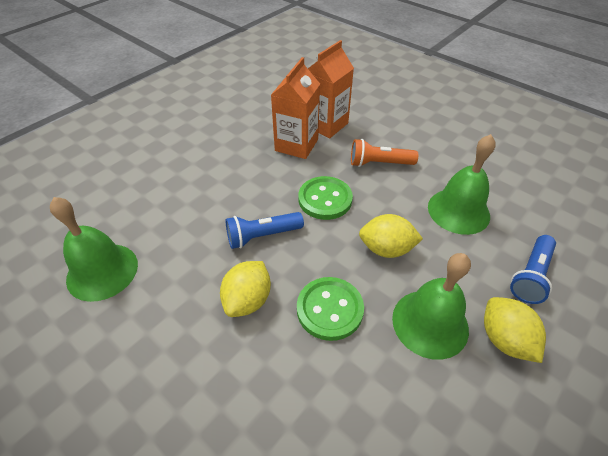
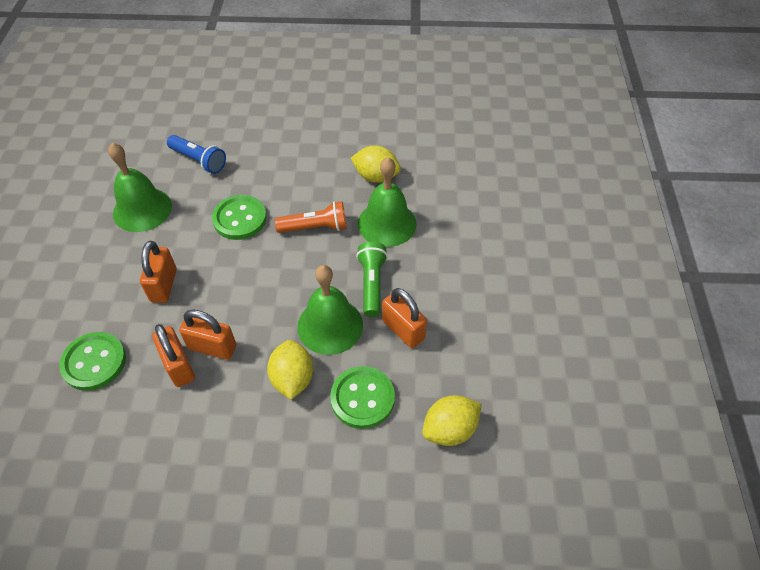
blue flashlight: 2 -> 1
green button: 2 -> 3
green flashlight: 0 -> 1
orange carton: 2 -> 0
orange padlock: 0 -> 4

